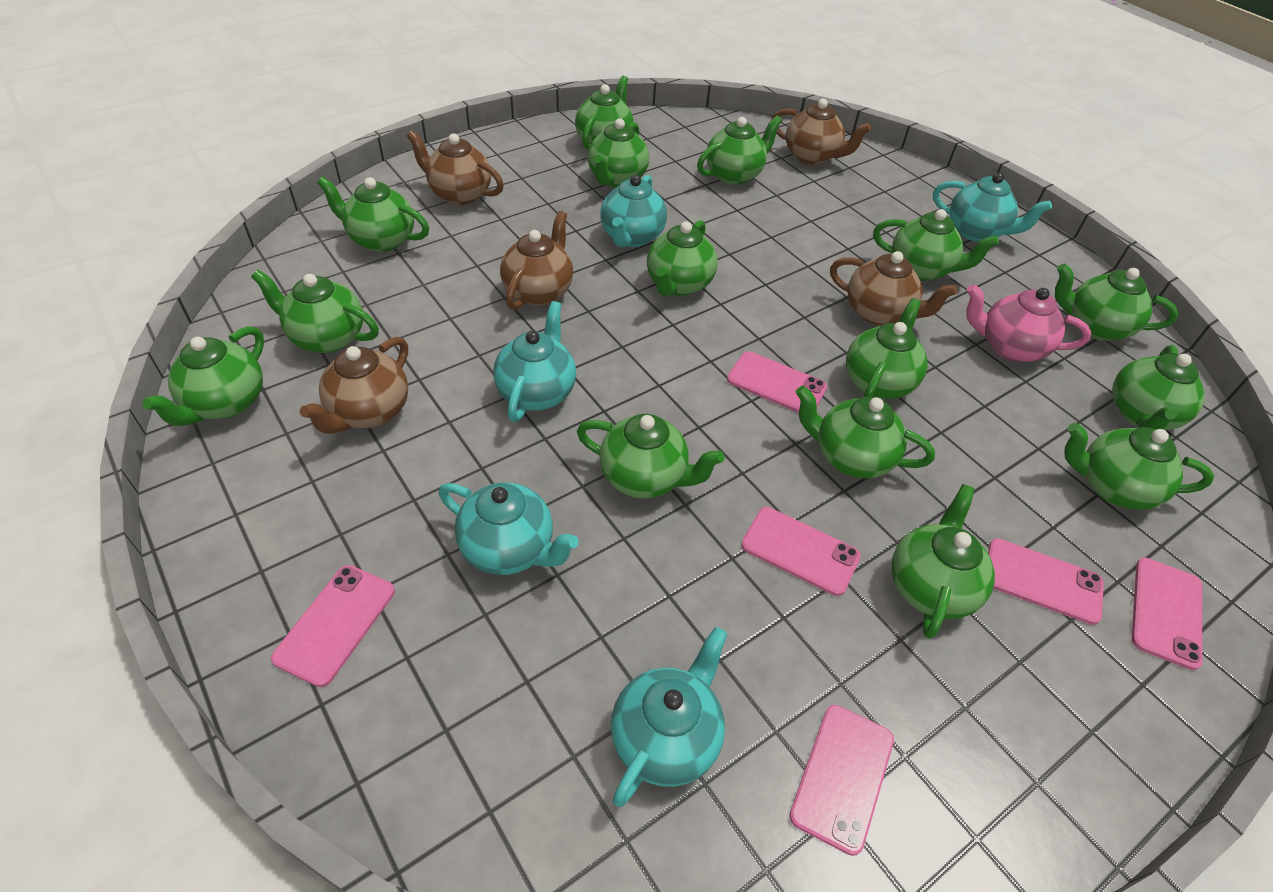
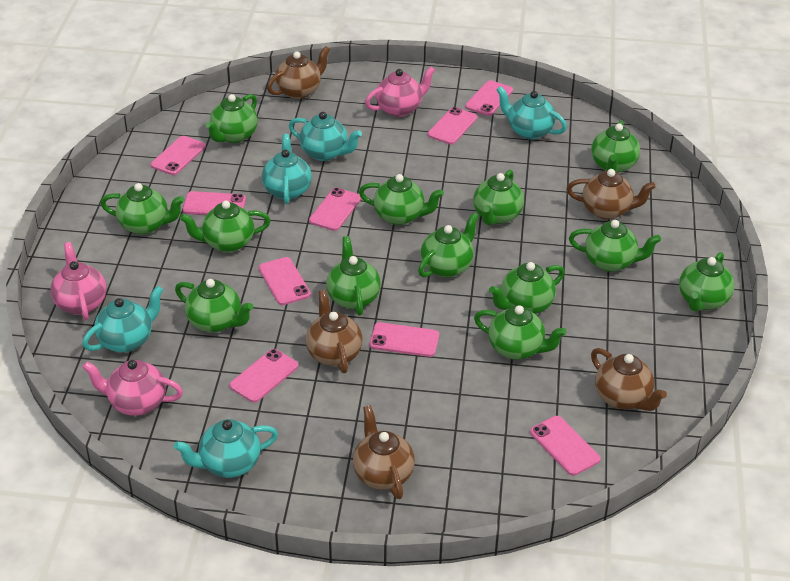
green teapot: 15 -> 13
pink phone: 6 -> 9
pink teapot: 1 -> 3

